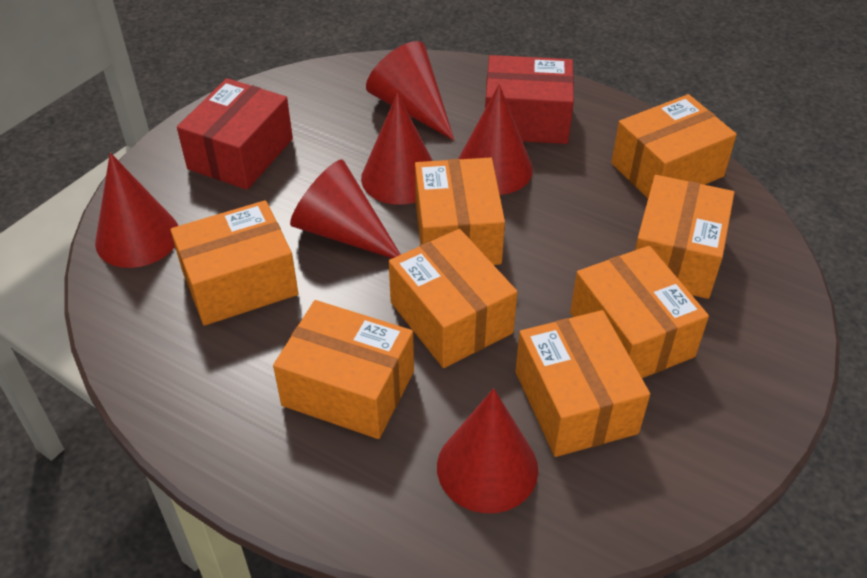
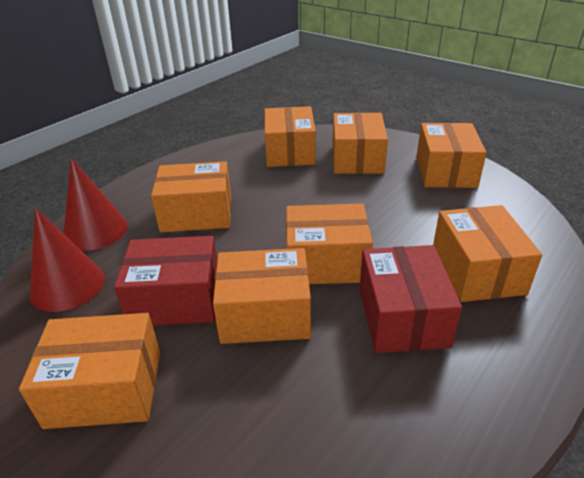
red cone: 6 -> 2

